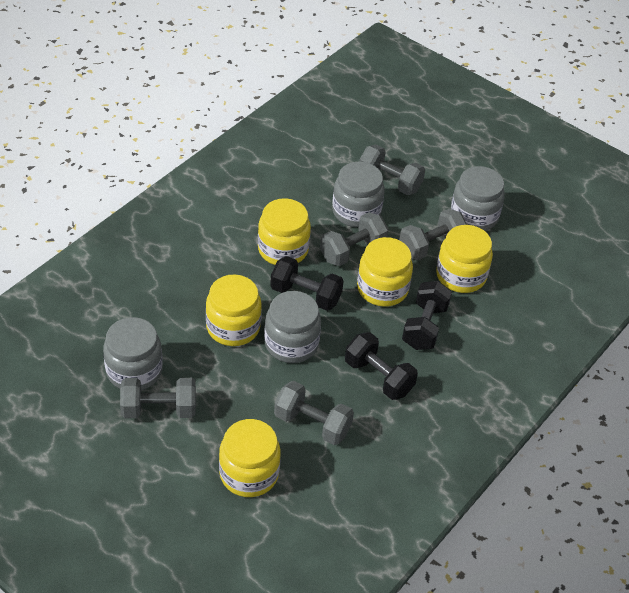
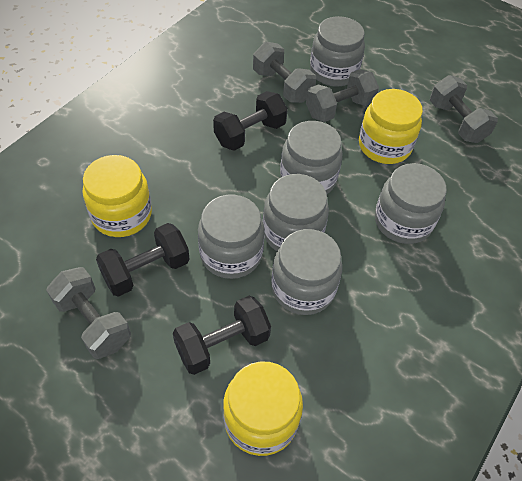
grey dumbbell: 5 -> 4
grey jar: 4 -> 6
yellow jar: 5 -> 3

